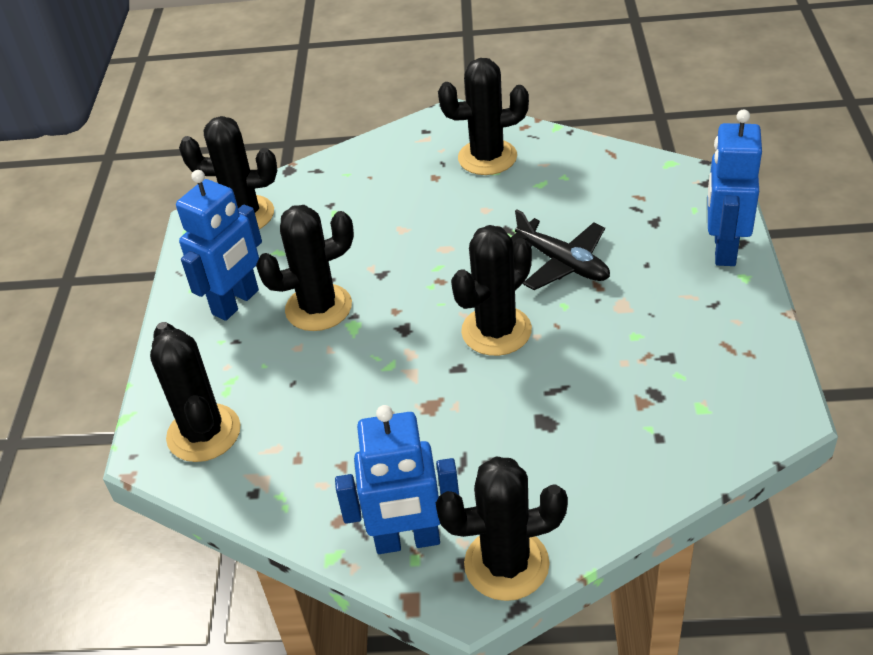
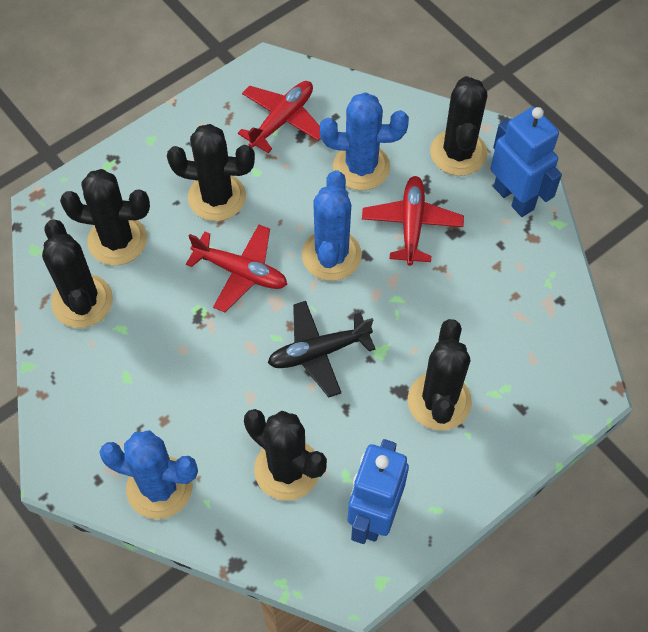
blue cactus: 0 -> 3
blue robot: 3 -> 2
red plane: 0 -> 3

